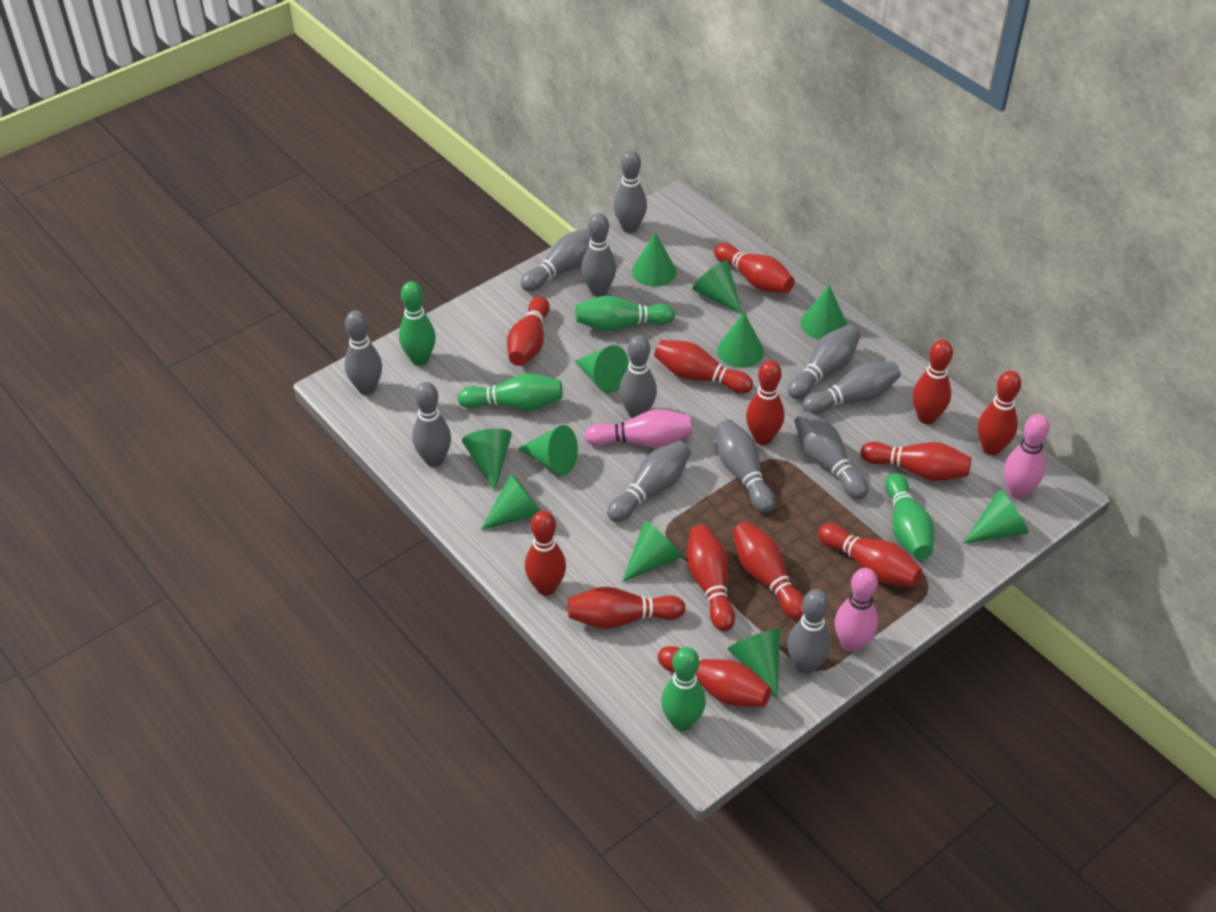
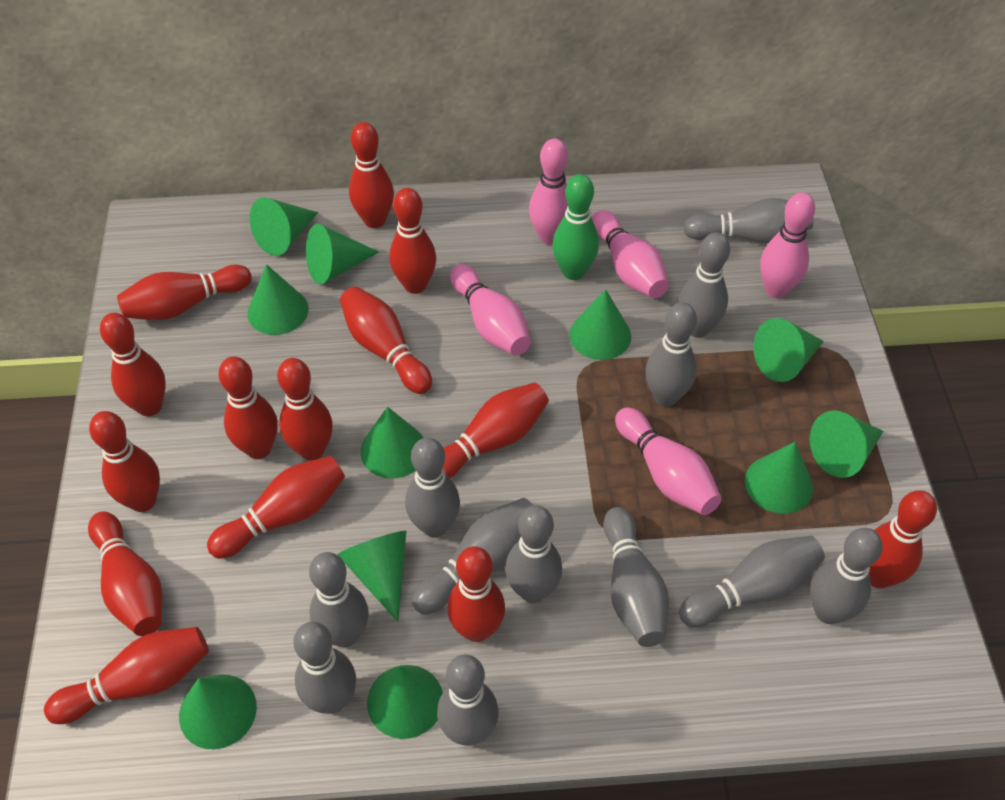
green bowling pin: 5 -> 1
pink bowling pin: 3 -> 5
red bowling pin: 13 -> 14

